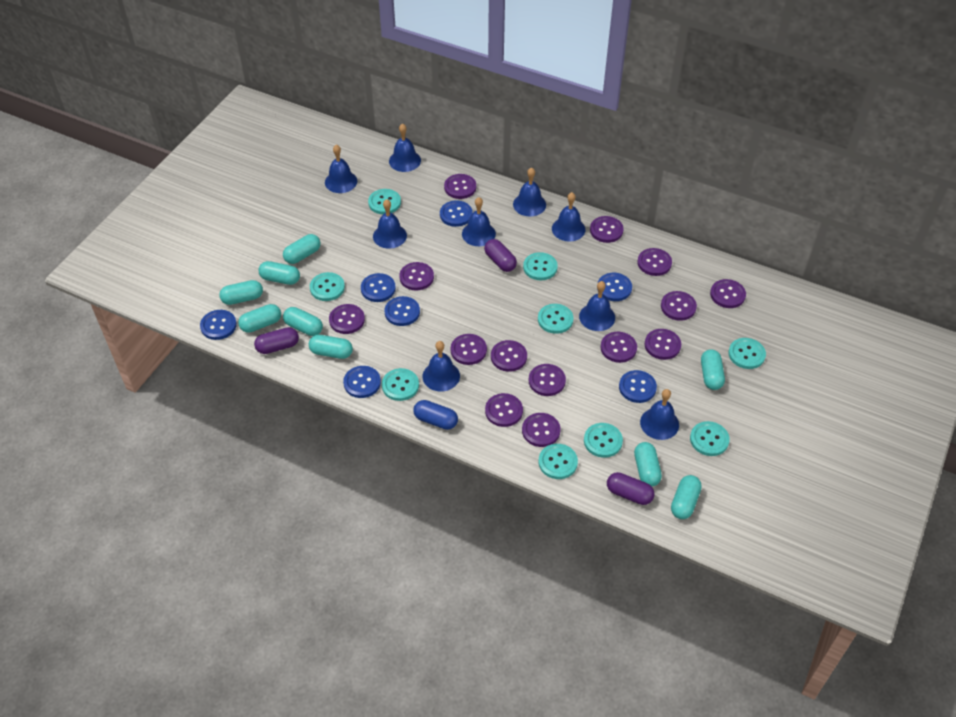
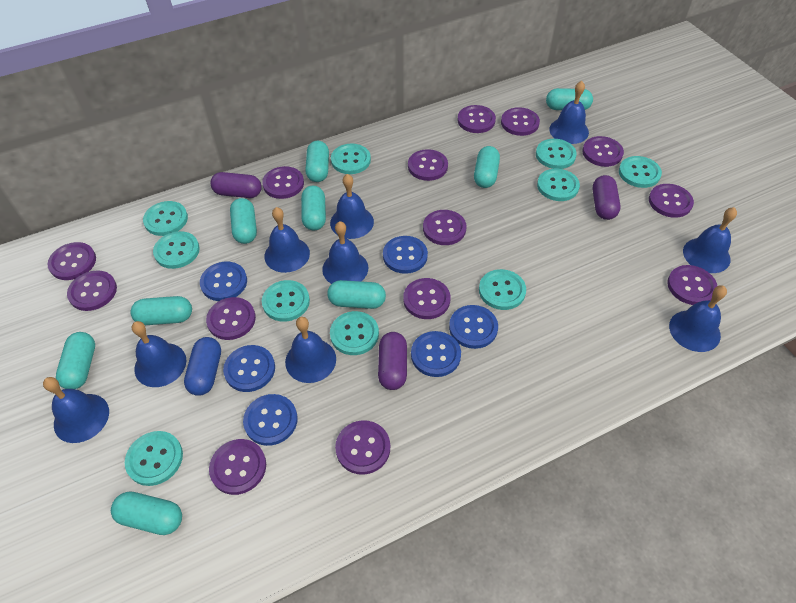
blue button: 7 -> 6
turquoise button: 9 -> 10

